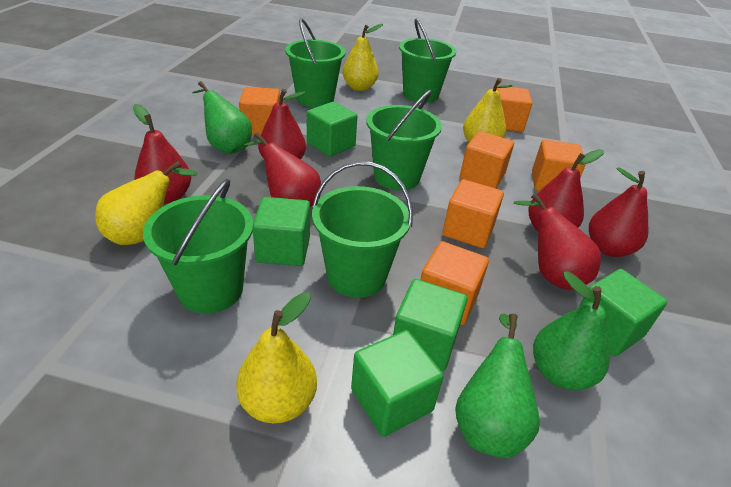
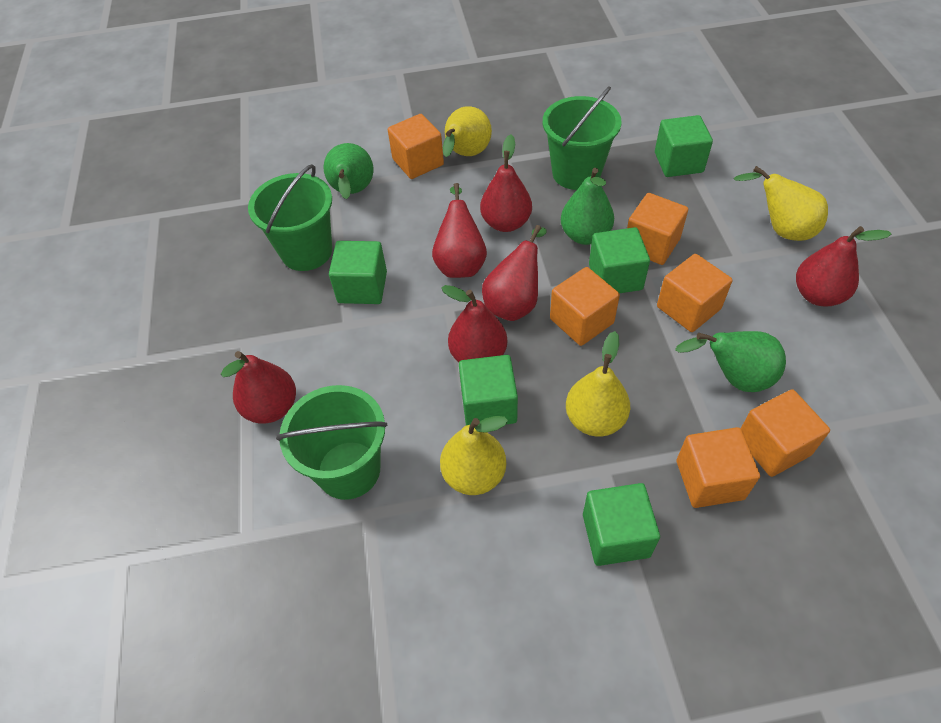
green bucket: 5 -> 3

